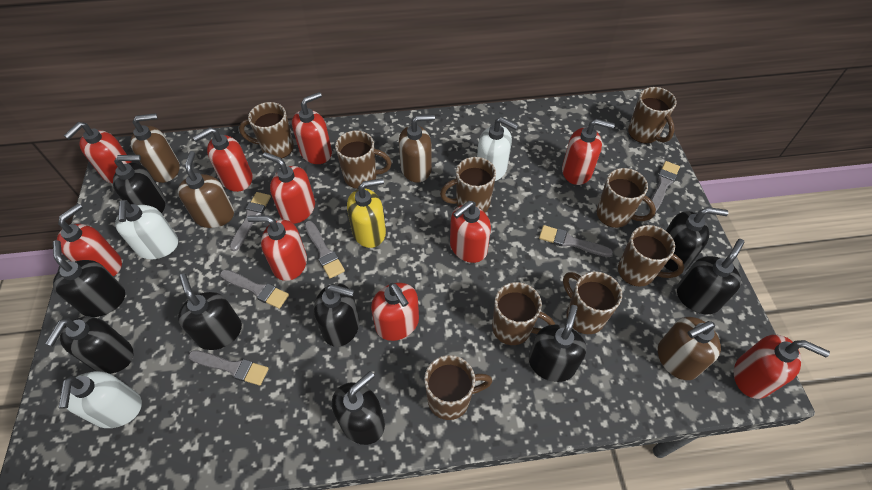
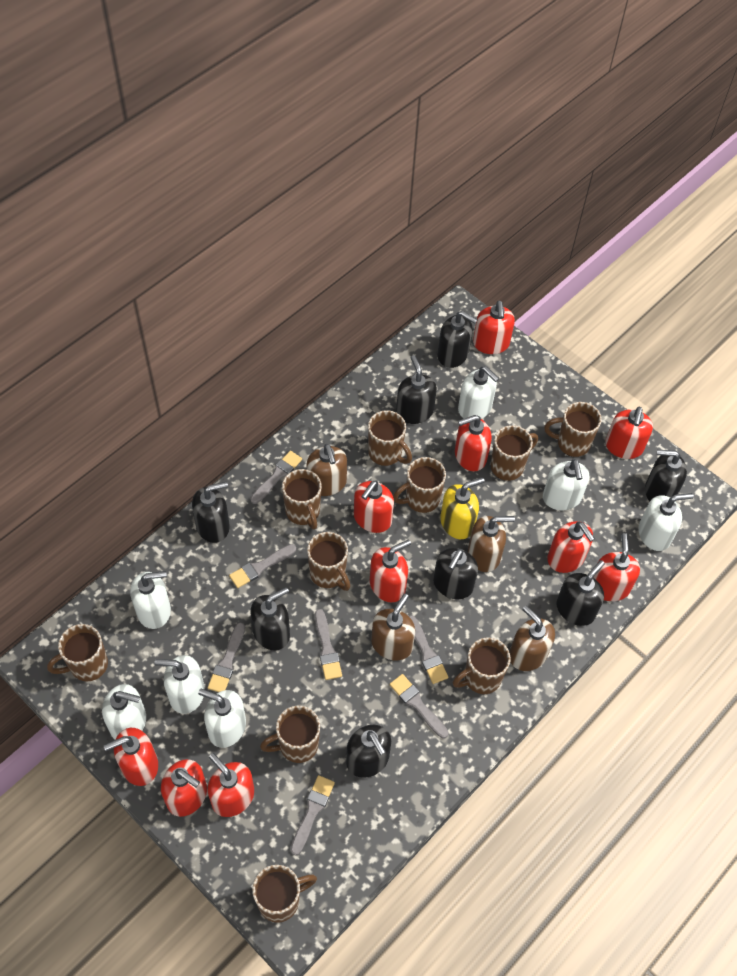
black soap dispenser: 9 -> 8
brown mug: 9 -> 10
grey brush: 6 -> 7
white soap dispenser: 3 -> 7

